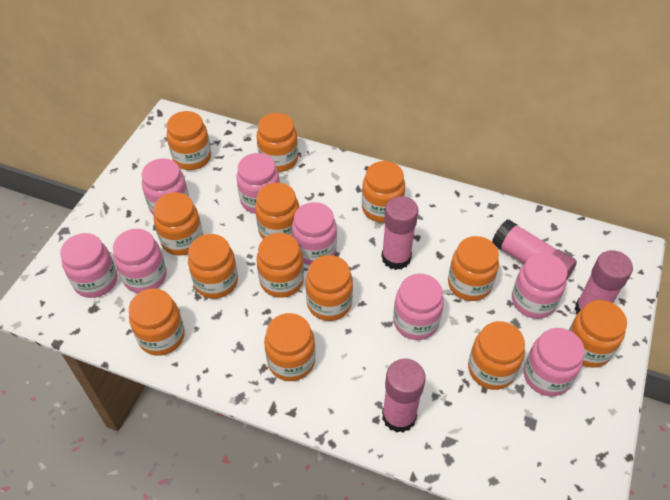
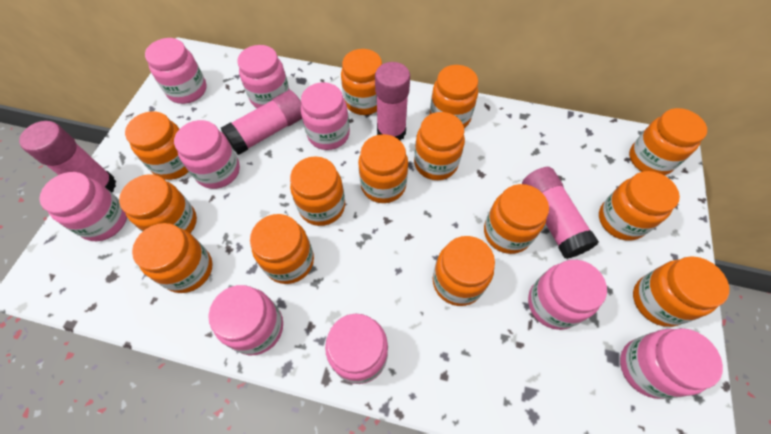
orange jar: 13 -> 14
pink jar: 8 -> 9

